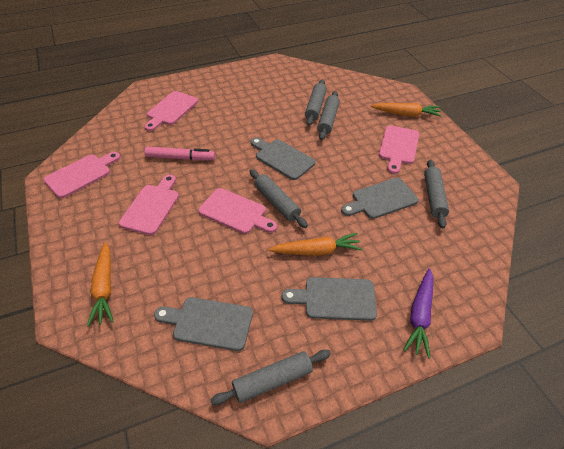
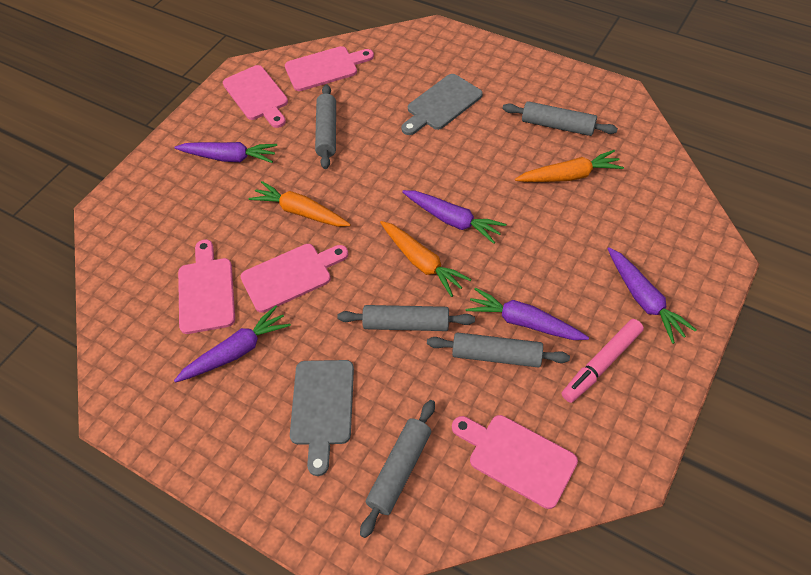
grey cutting board: 4 -> 2
purple carrot: 1 -> 5

